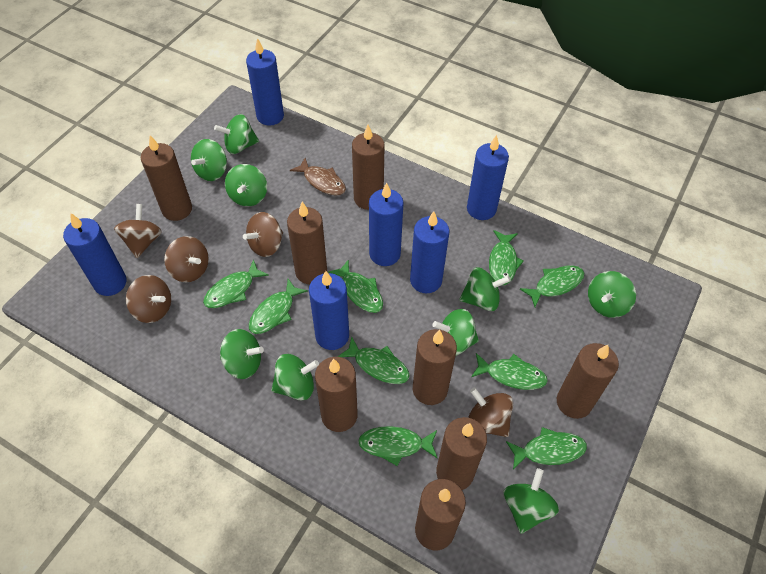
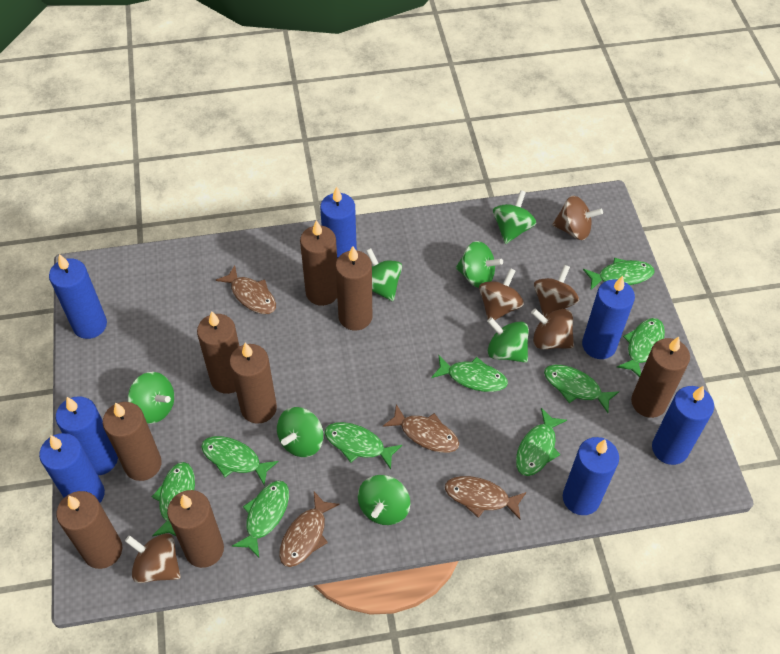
blue candle: 6 -> 7
brown fish: 1 -> 4
green spinning top: 9 -> 7

